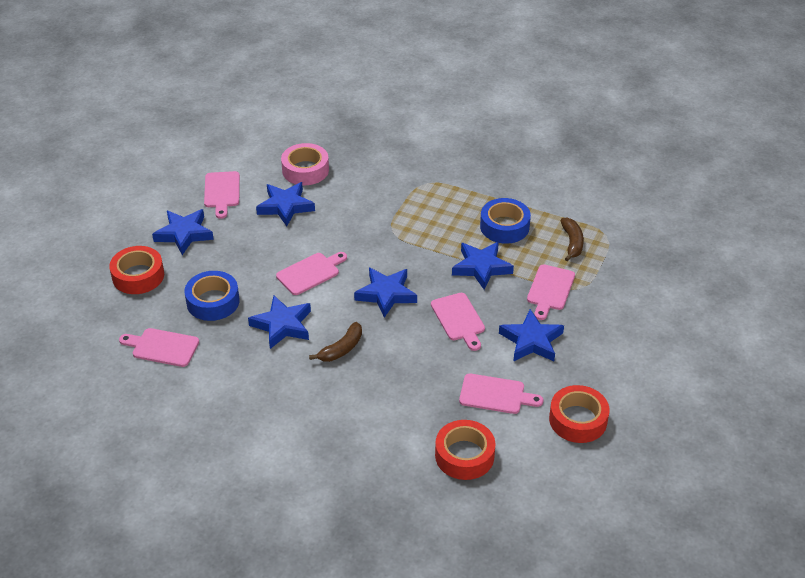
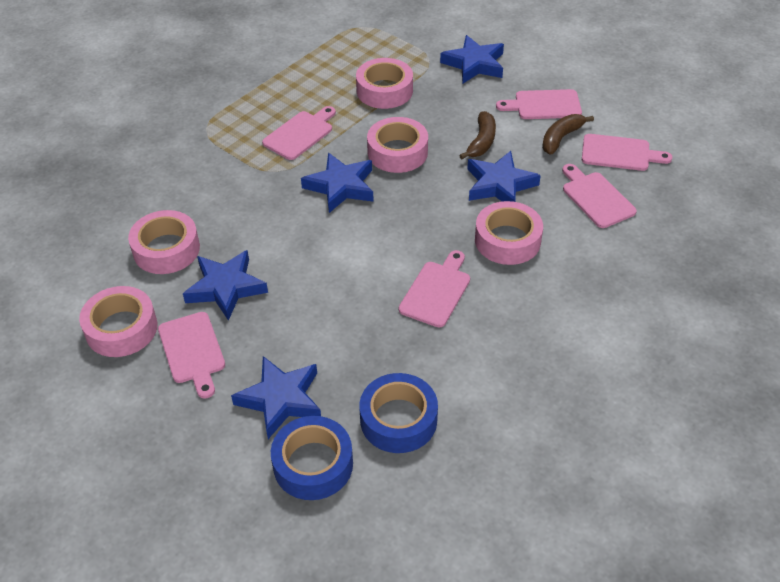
blue star: 6 -> 5
pink tape: 1 -> 5
red tape: 3 -> 0

